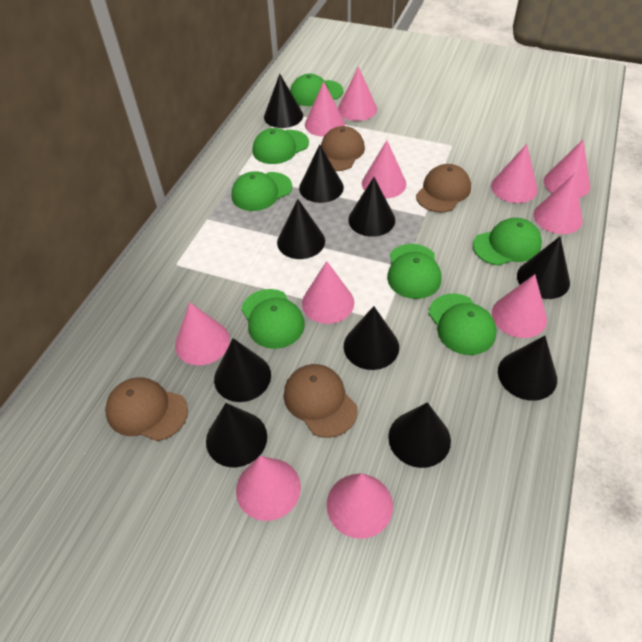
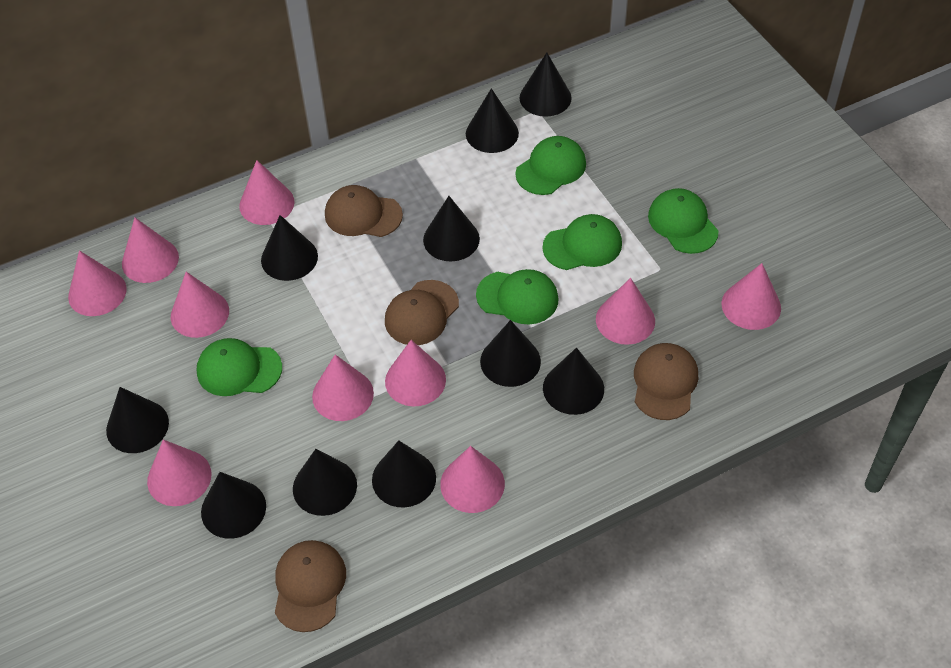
green cap: 7 -> 5
pink cone: 11 -> 10

